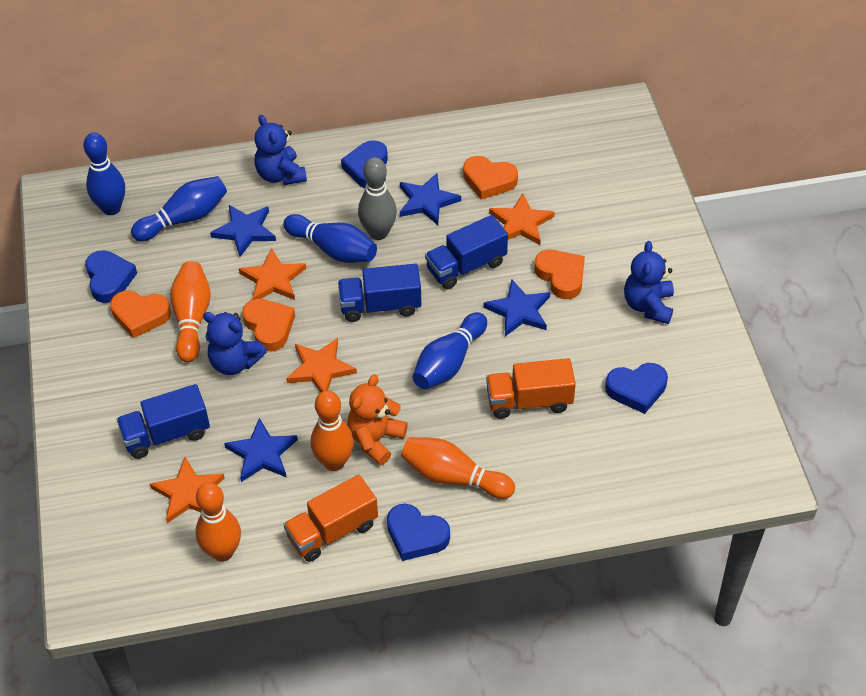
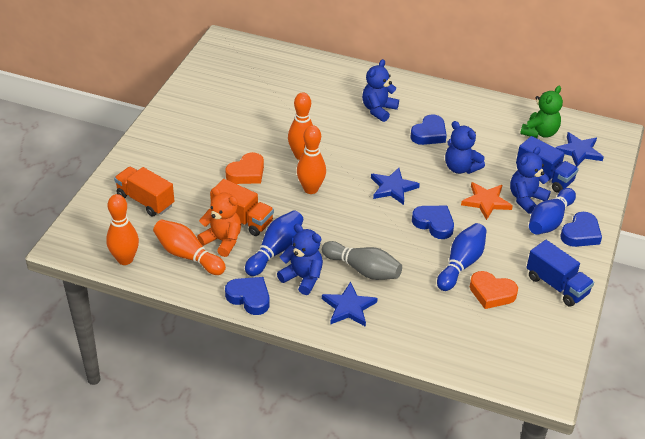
blue bowling pin: 4 -> 3
blue star: 4 -> 3
blue teddy bear: 3 -> 4
blue truck: 3 -> 2
green teddy bear: 0 -> 1
orange heart: 4 -> 2
orange star: 4 -> 1

